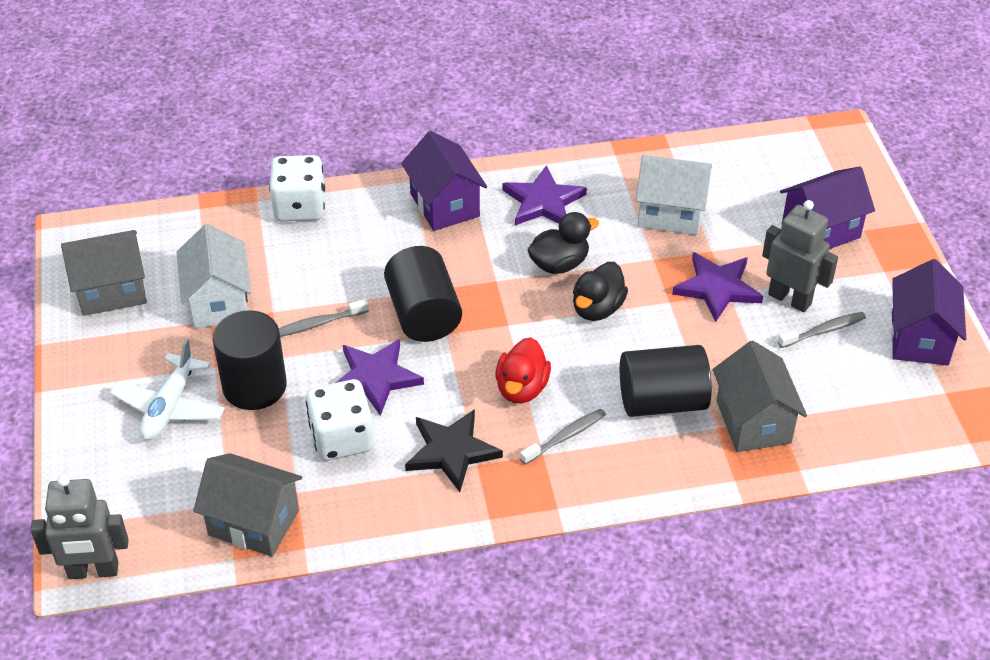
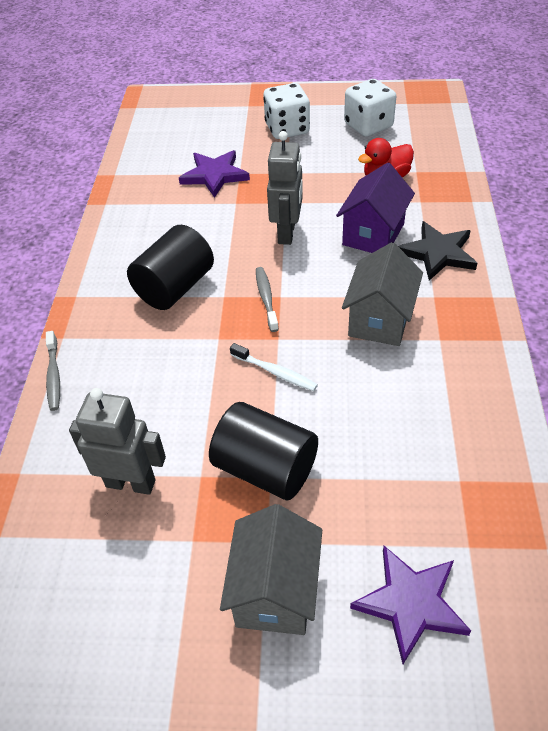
black cylinder: 3 -> 2
black duck: 2 -> 0
grey house: 3 -> 2
grey toothbrush: 3 -> 2
purple house: 3 -> 1
purple star: 3 -> 2
white house: 2 -> 0
white plane: 1 -> 0
white toothbrush: 0 -> 1

